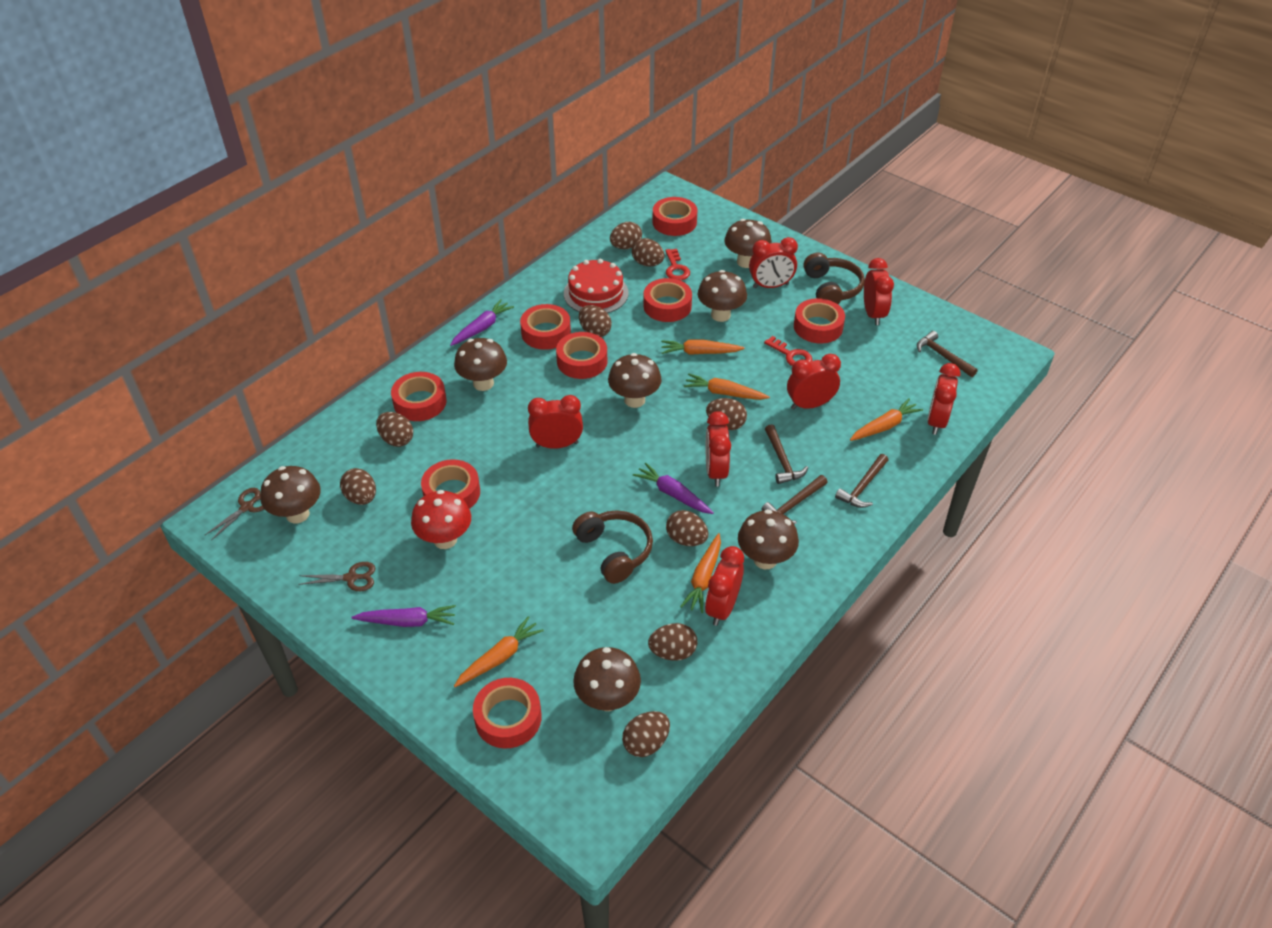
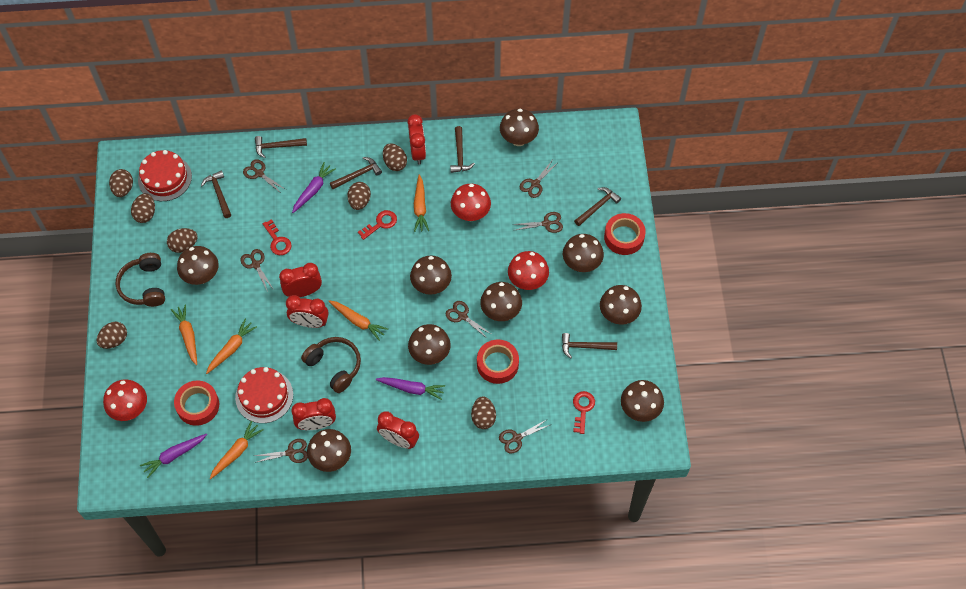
brown egg: 9 -> 7
brown hammer: 4 -> 6
brown mushroom: 7 -> 9
brown scissors: 2 -> 7
red cake: 1 -> 2
red clock: 7 -> 5
red key: 2 -> 3
red mushroom: 1 -> 3
red tape: 8 -> 3

